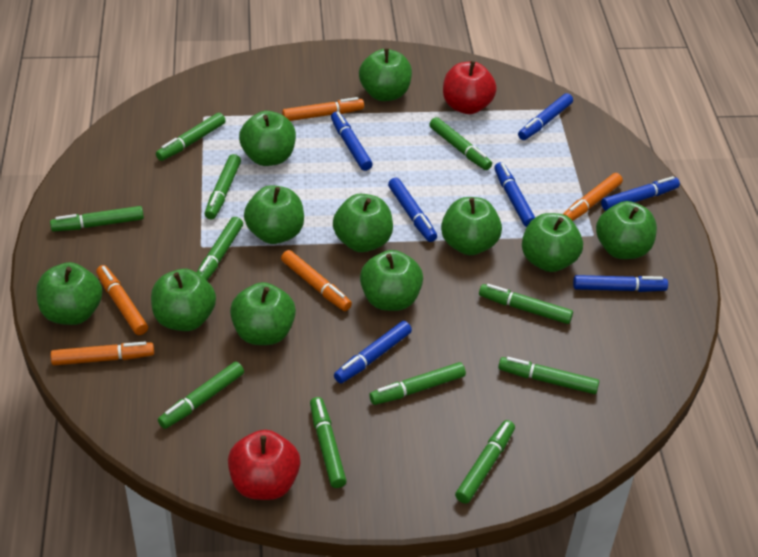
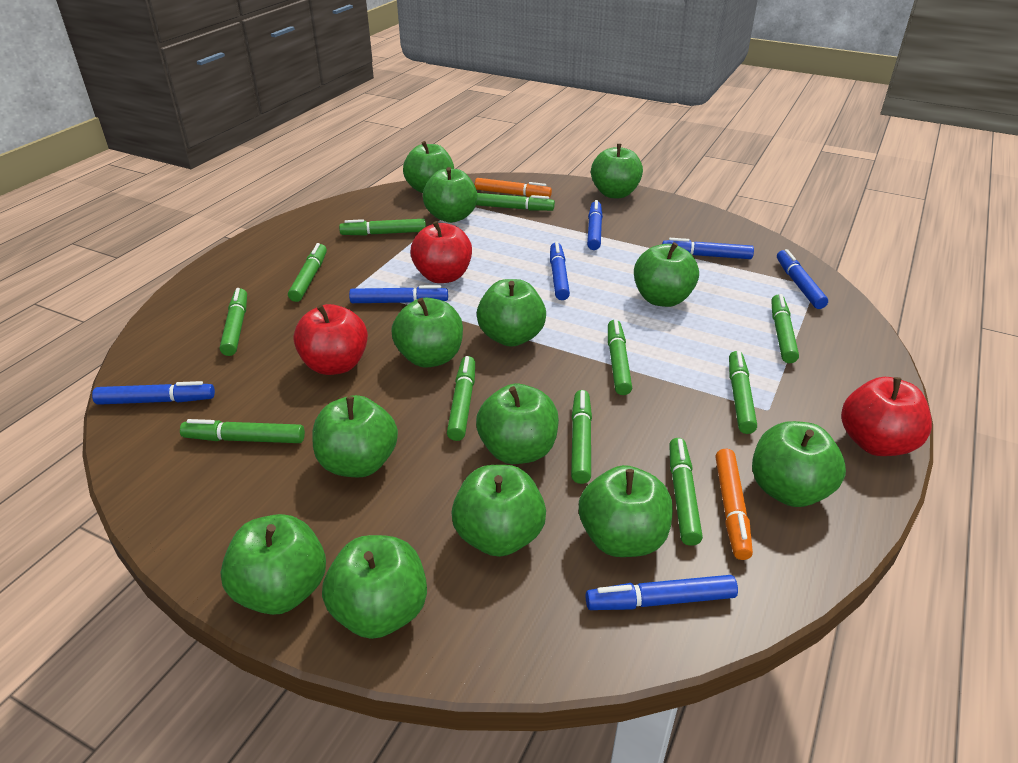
green apple: 11 -> 13
orange marker: 5 -> 2
red apple: 2 -> 3

